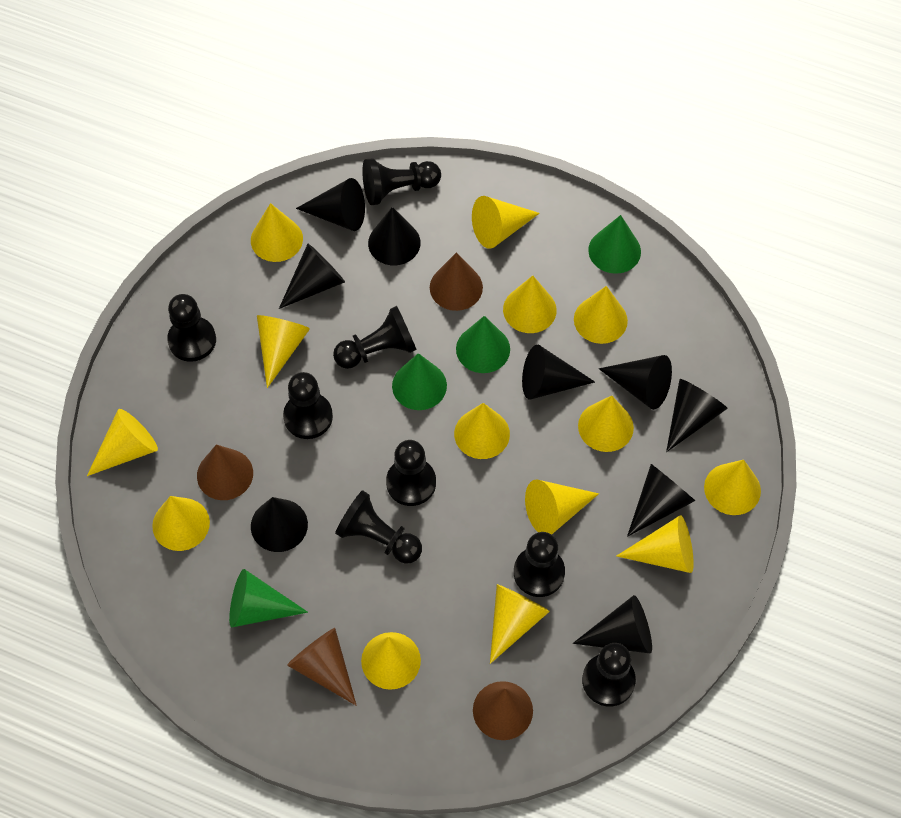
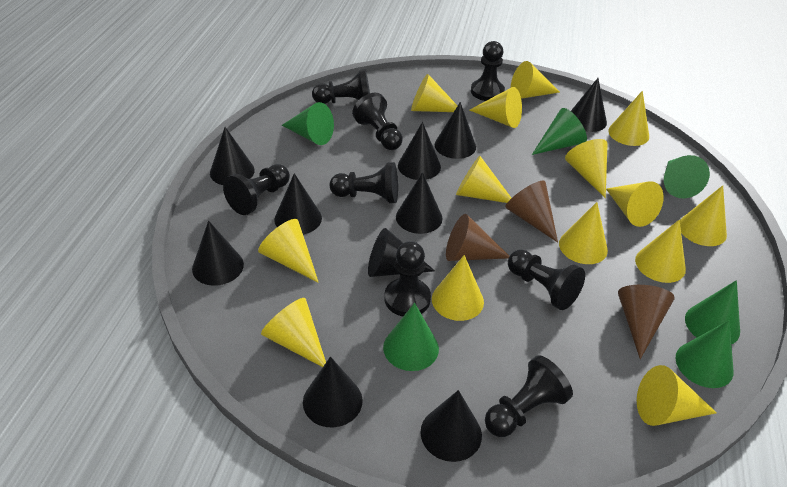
black cone: 9 -> 10
brown cone: 4 -> 3
green cone: 4 -> 6

